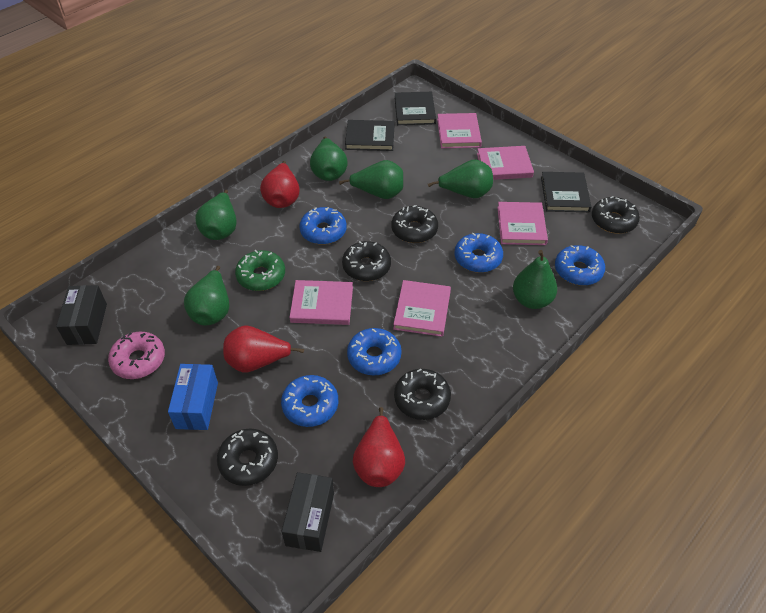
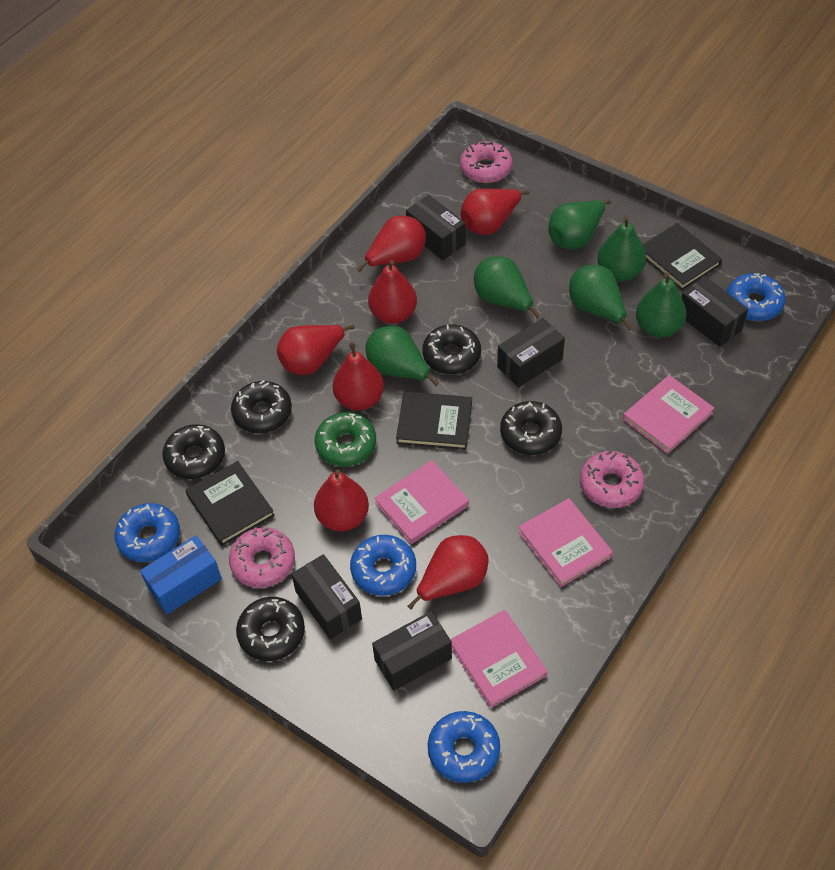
black box: 2 -> 5
blue donut: 5 -> 4
pink book: 5 -> 4
pink donut: 1 -> 3
red pear: 3 -> 7

